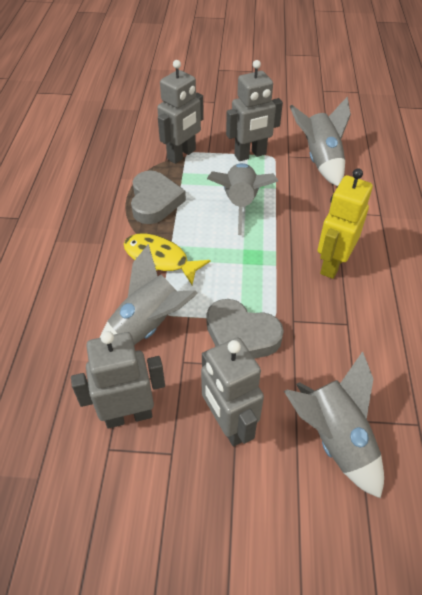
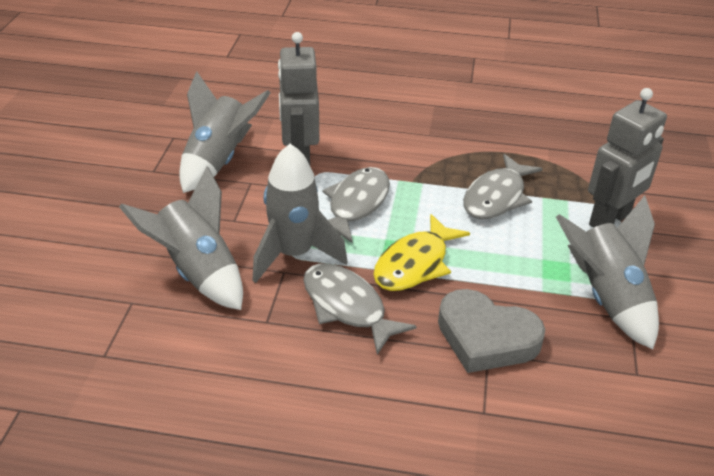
grey fish: 0 -> 3
grey heart: 2 -> 1
grey robot: 4 -> 2
yellow robot: 1 -> 0

